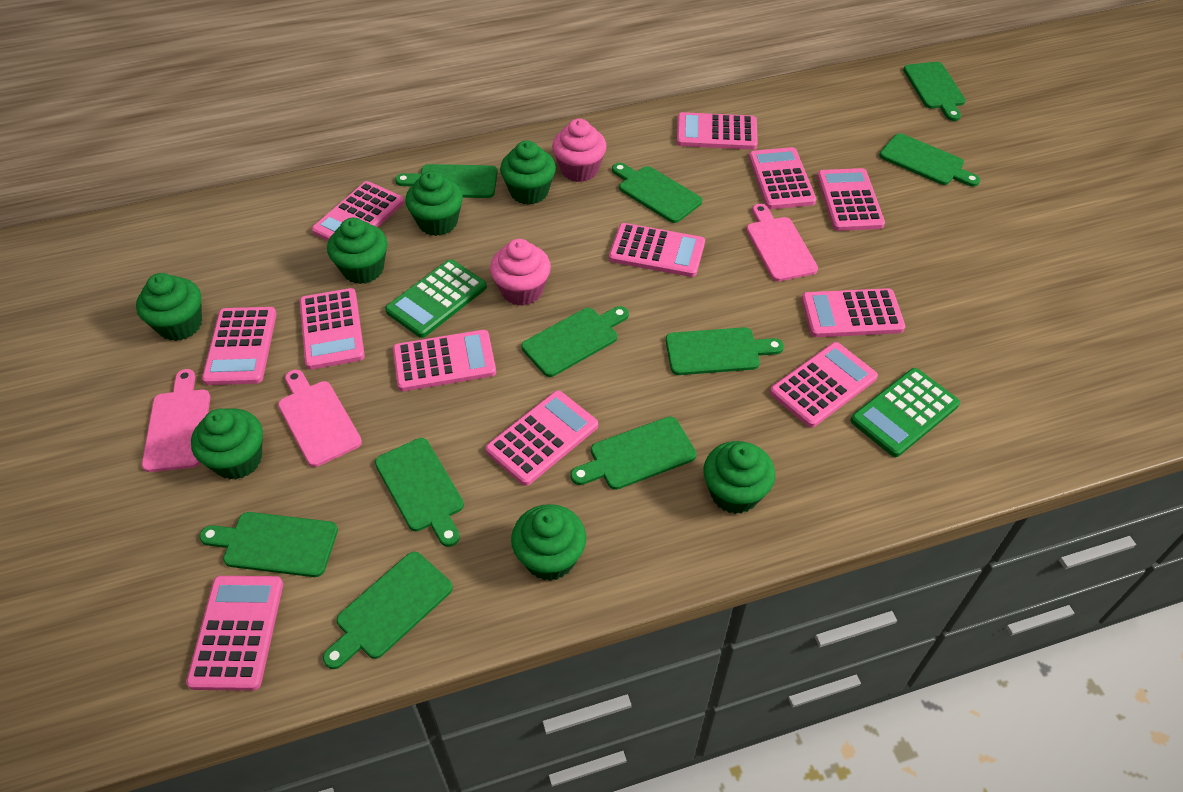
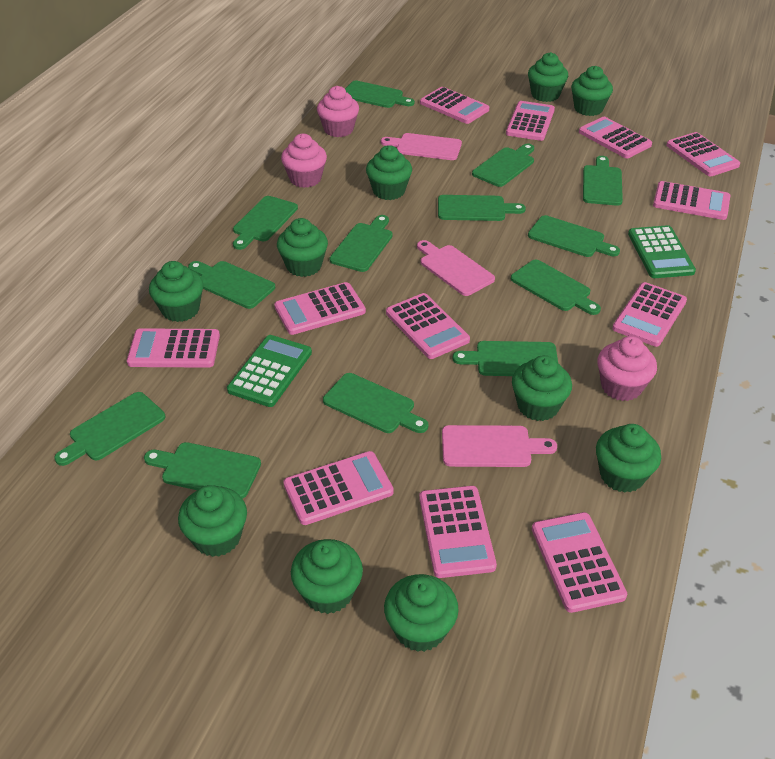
green cupcake: 7 -> 10
green cutting board: 10 -> 13
pink cupcake: 2 -> 3

